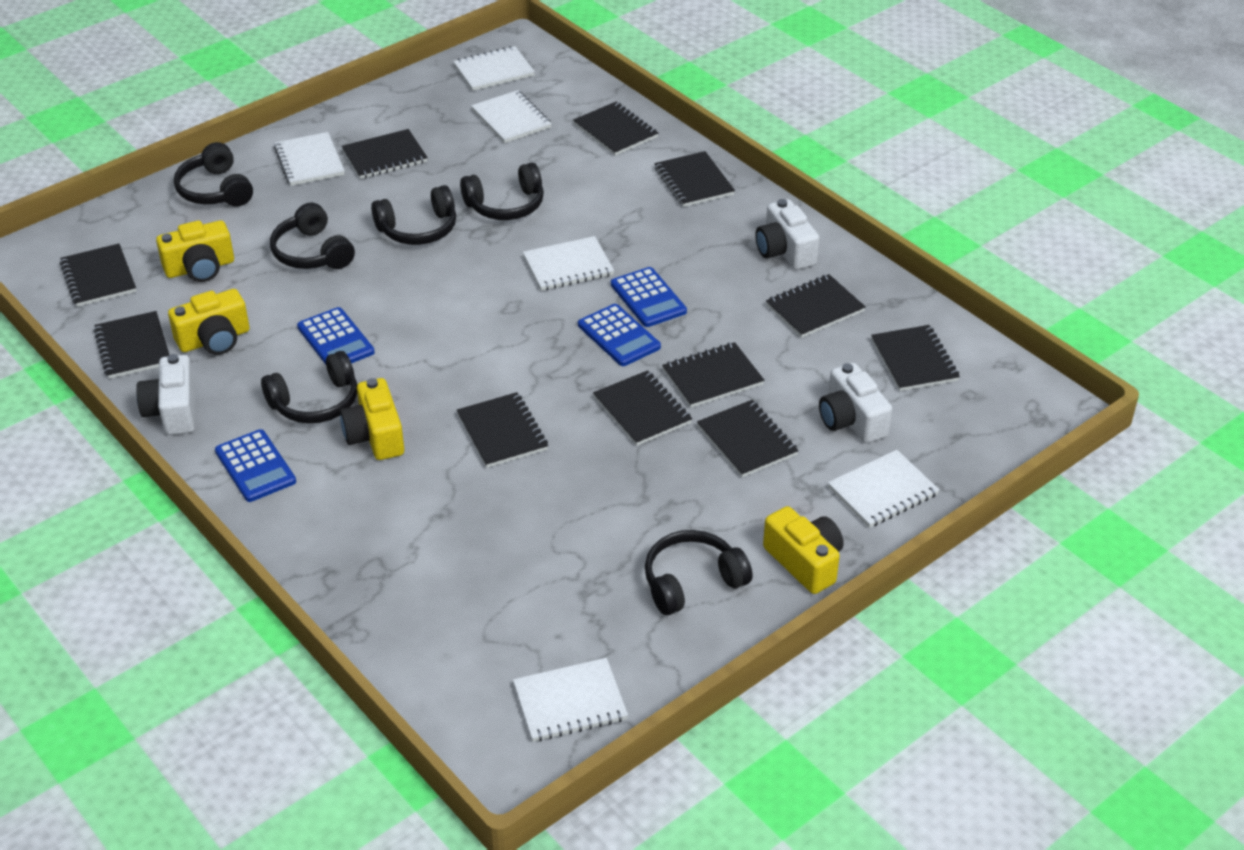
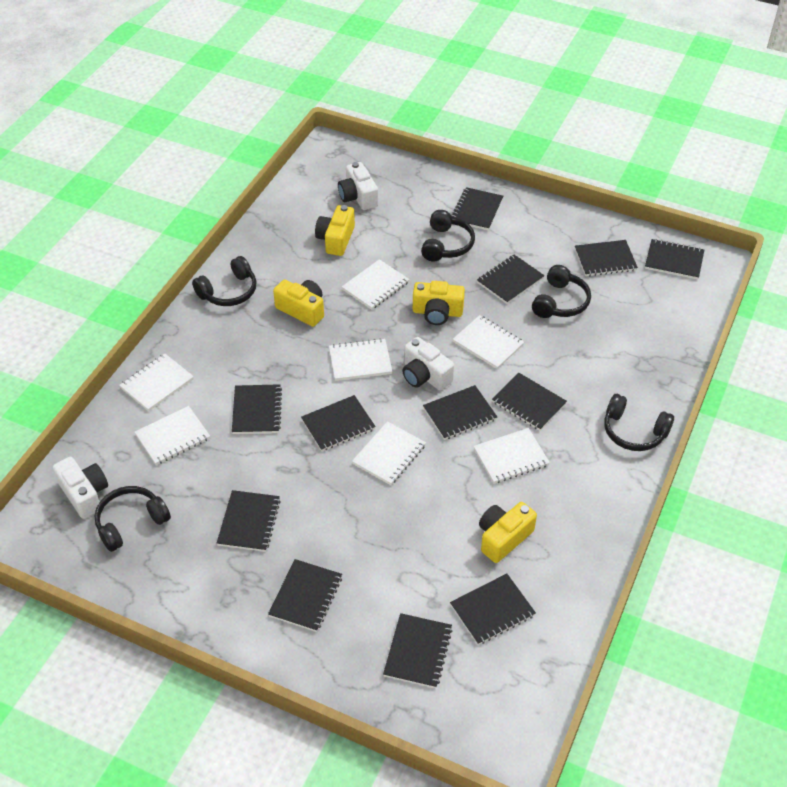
black headphones: 6 -> 5
black notebook: 11 -> 12
blue calculator: 4 -> 0
white notebook: 6 -> 7

